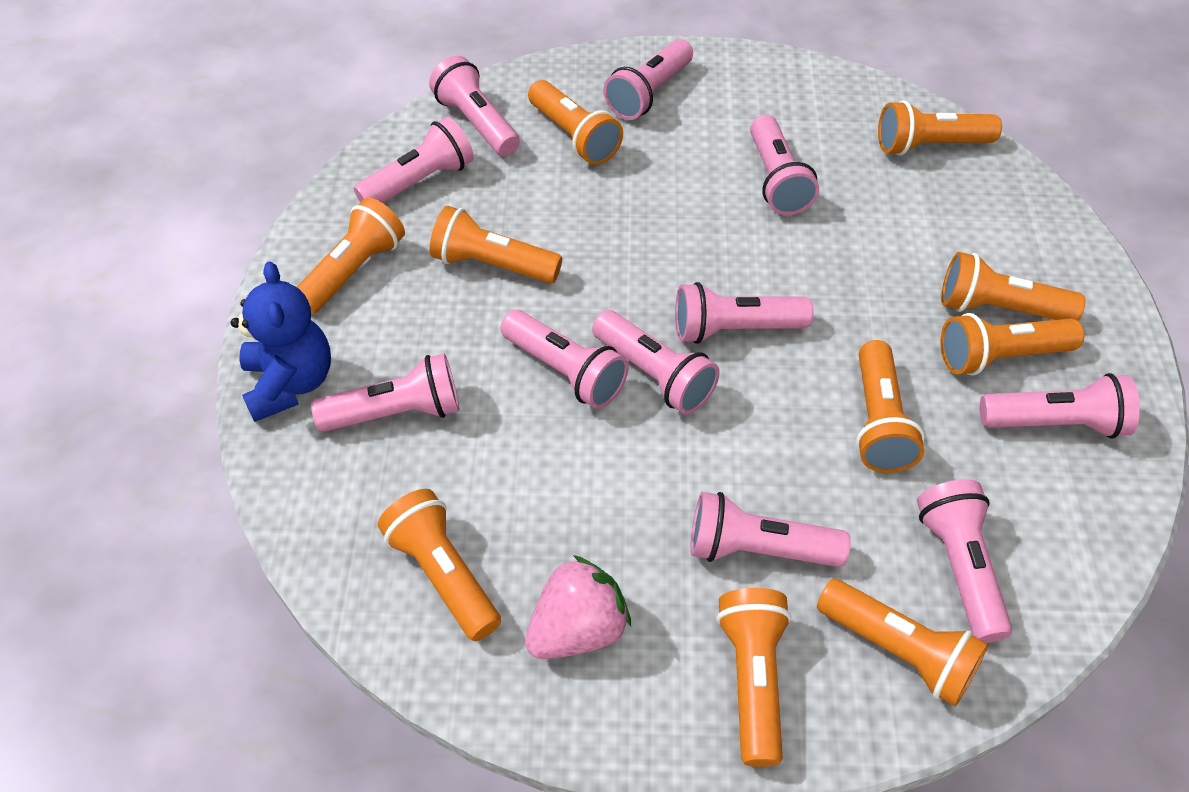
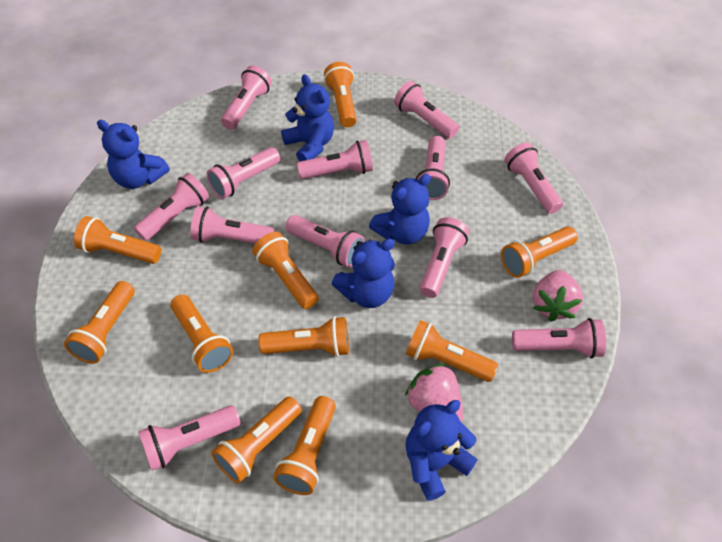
blue teddy bear: 1 -> 5
pink flashlight: 11 -> 12
pink strawberry: 1 -> 2

